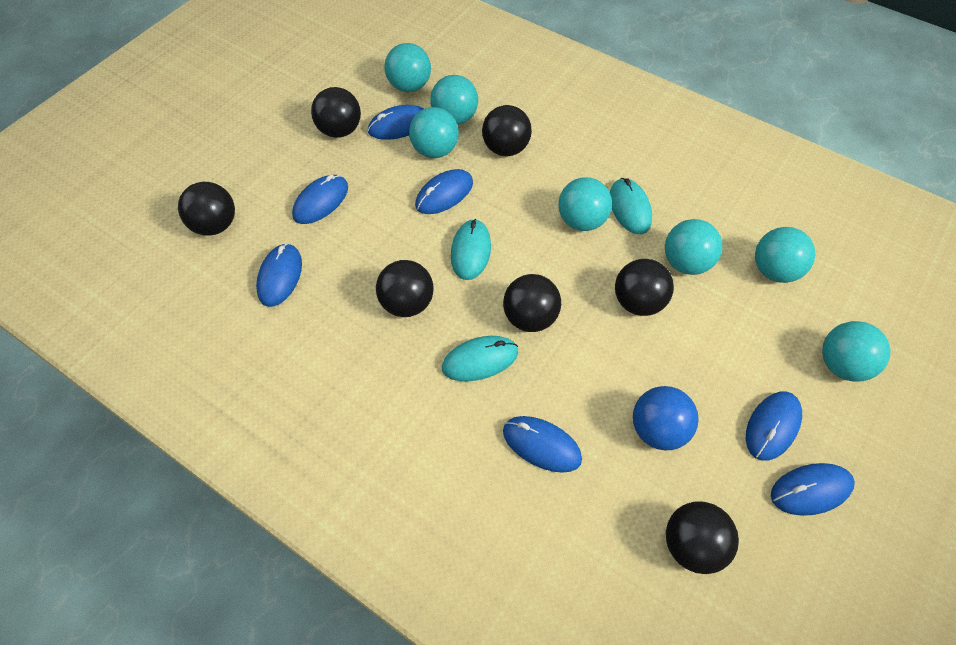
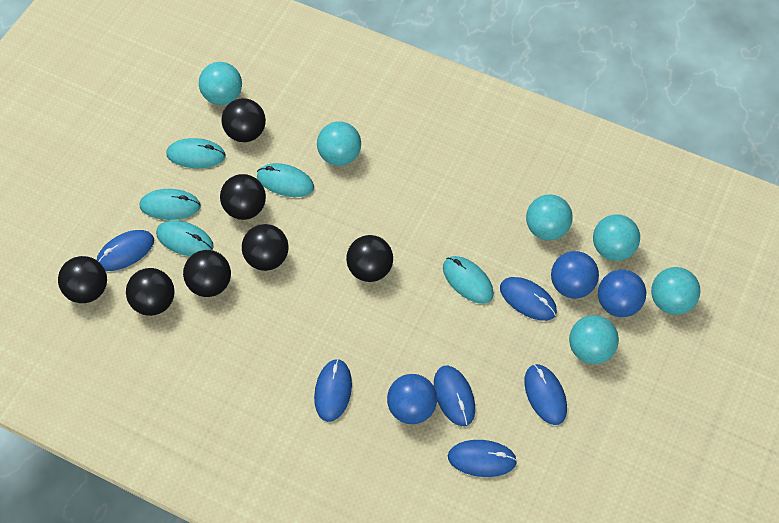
blue ball: 1 -> 3
blue mouse: 7 -> 6
turquoise ball: 7 -> 6
turquoise mouse: 3 -> 5

